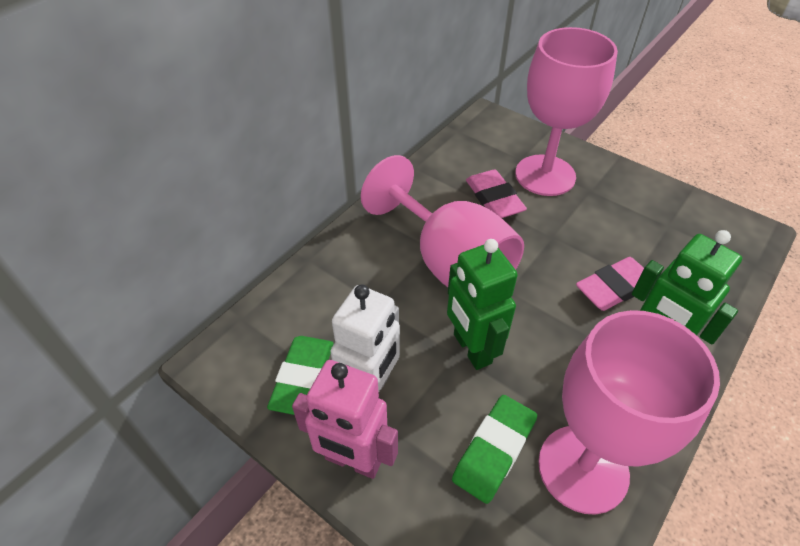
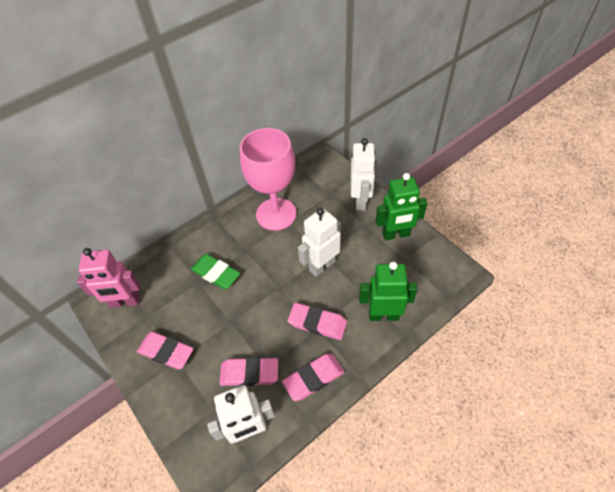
green eraser: 2 -> 1
pink eraser: 2 -> 4
pink goblet: 3 -> 1
white robot: 1 -> 3

